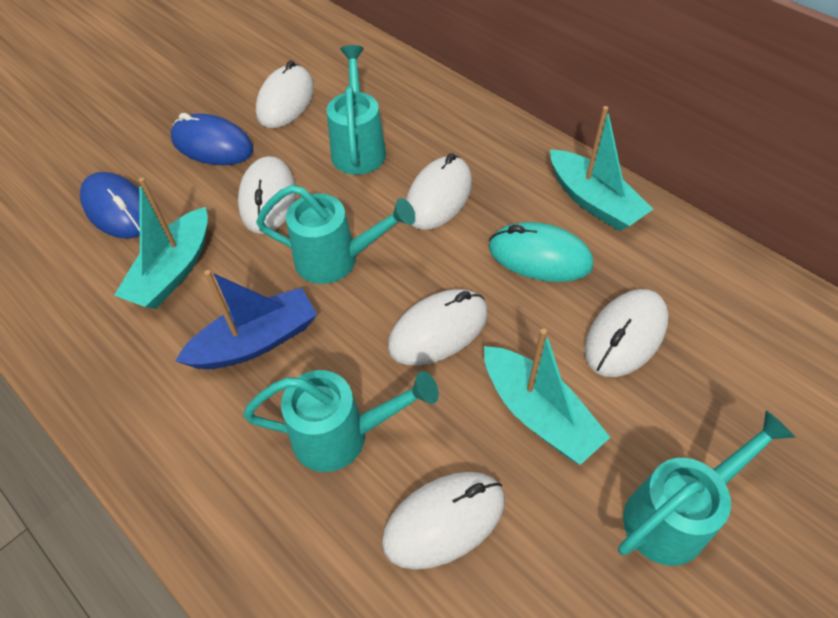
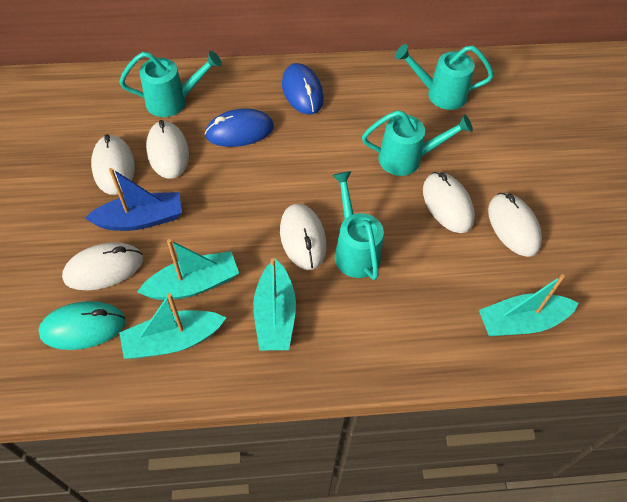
turquoise boat: 3 -> 4

